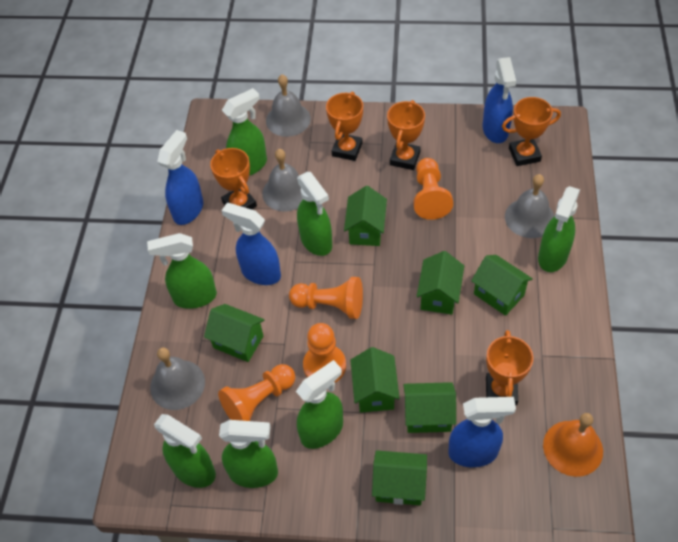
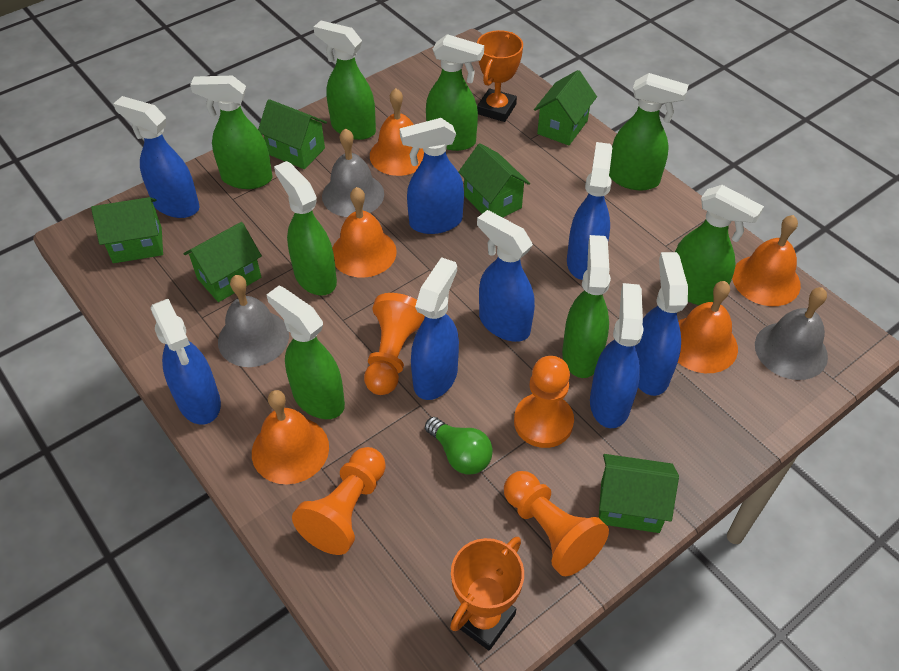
blue spray bottle: 4 -> 8
green house: 7 -> 6
green light bulb: 0 -> 1
green spray bottle: 7 -> 8
grey bell: 4 -> 3
orange bell: 1 -> 5
orange trophy: 5 -> 2

